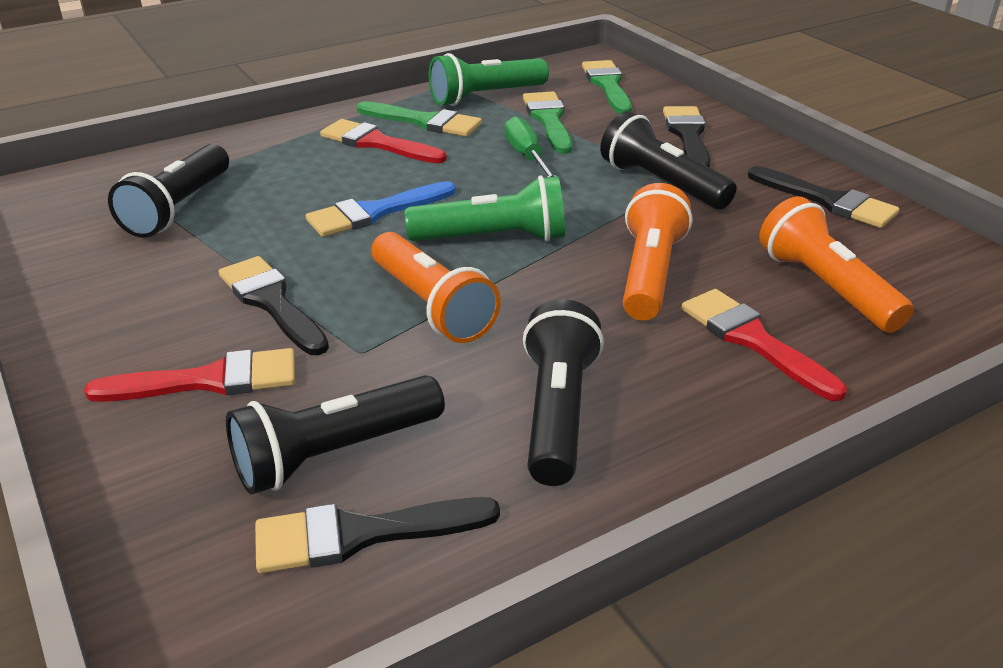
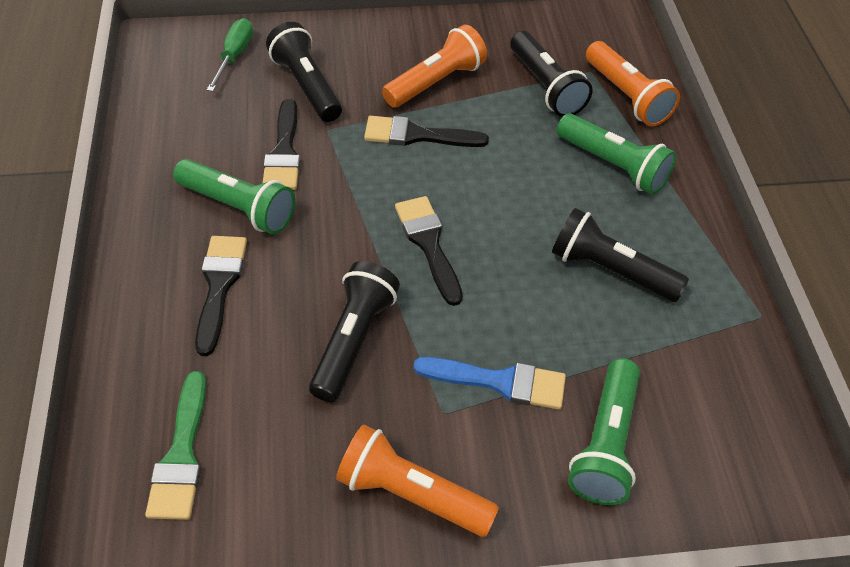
green brush: 3 -> 1
green flashlight: 2 -> 3
red brush: 3 -> 0

